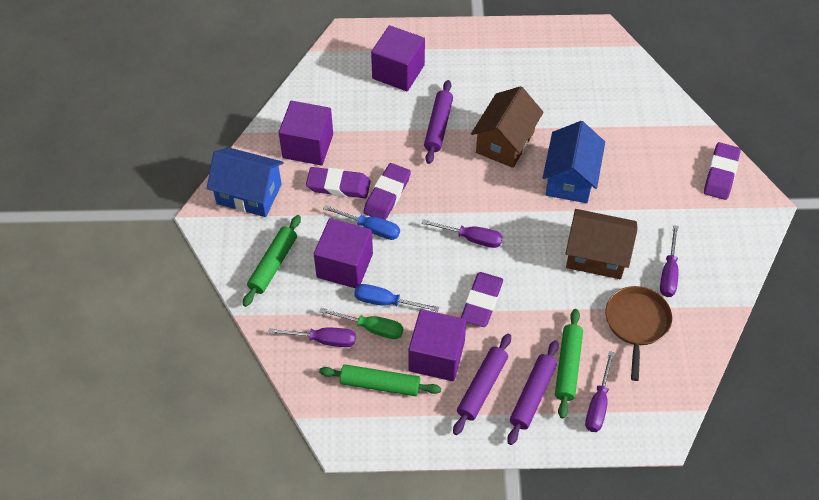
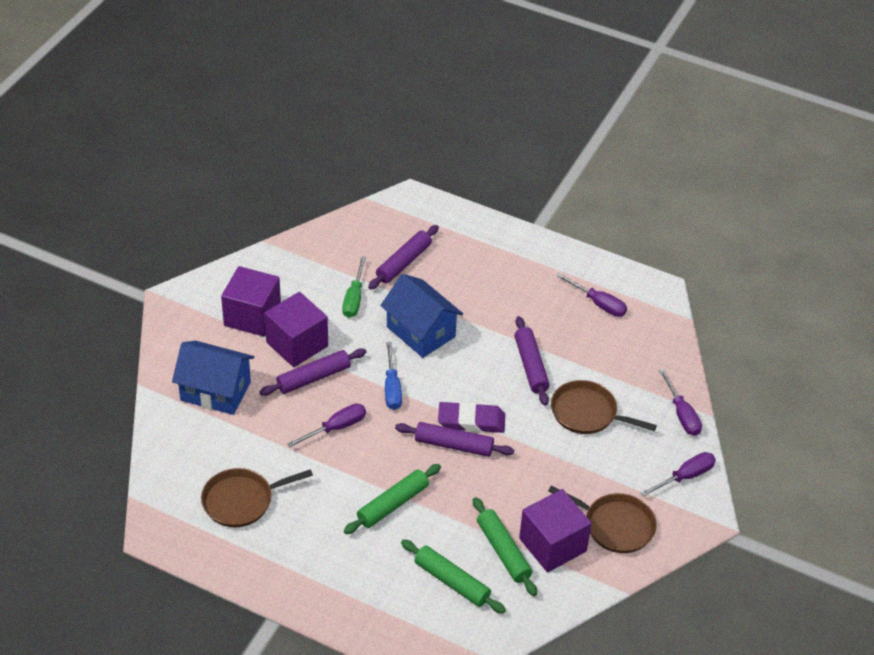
blue screwdriver: 2 -> 1
brown house: 2 -> 0
brown pan: 1 -> 3
purple cube: 4 -> 3
purple eraser: 4 -> 1
purple rolling pin: 3 -> 4

